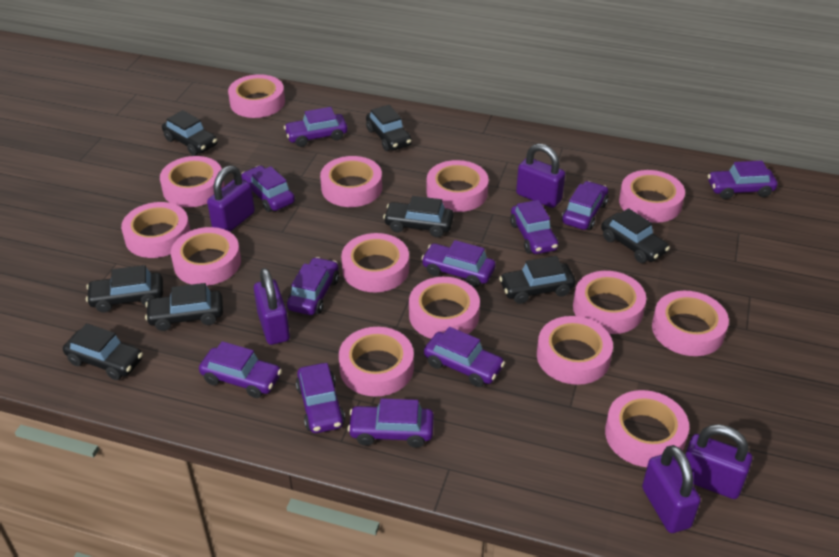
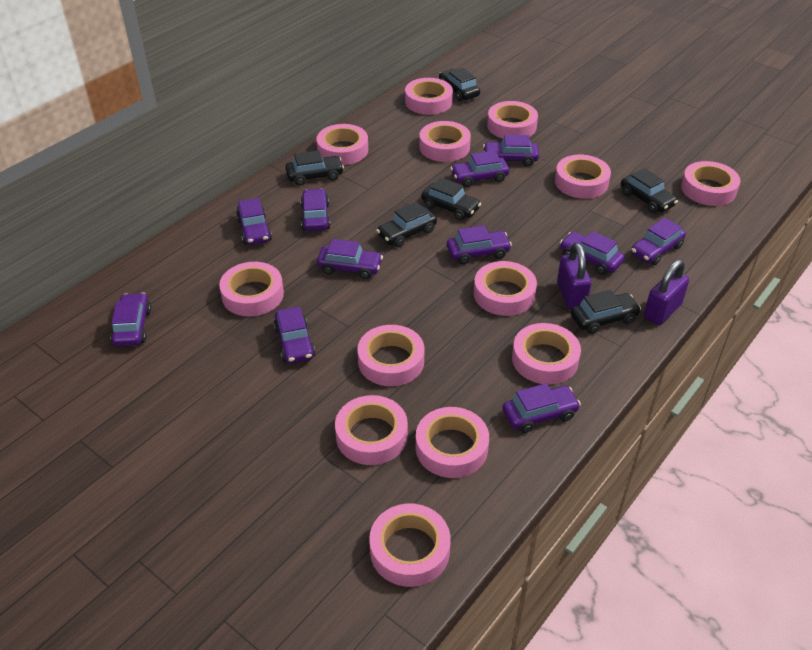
black car: 8 -> 6
pink tape: 14 -> 13
purple padlock: 5 -> 2

